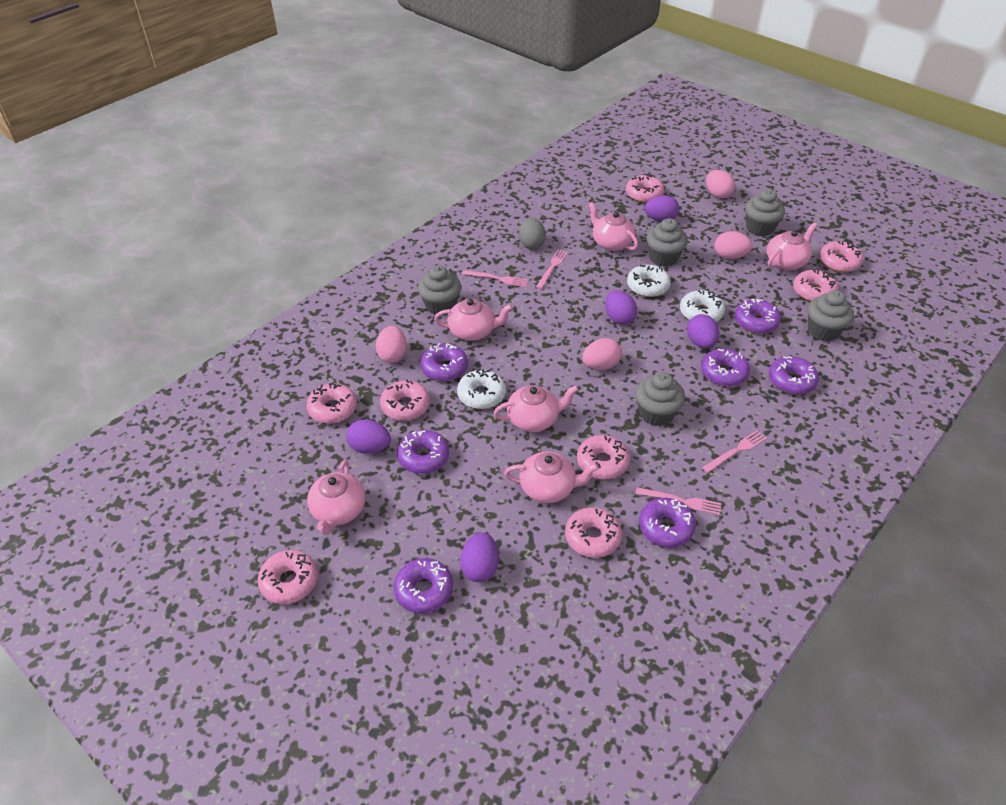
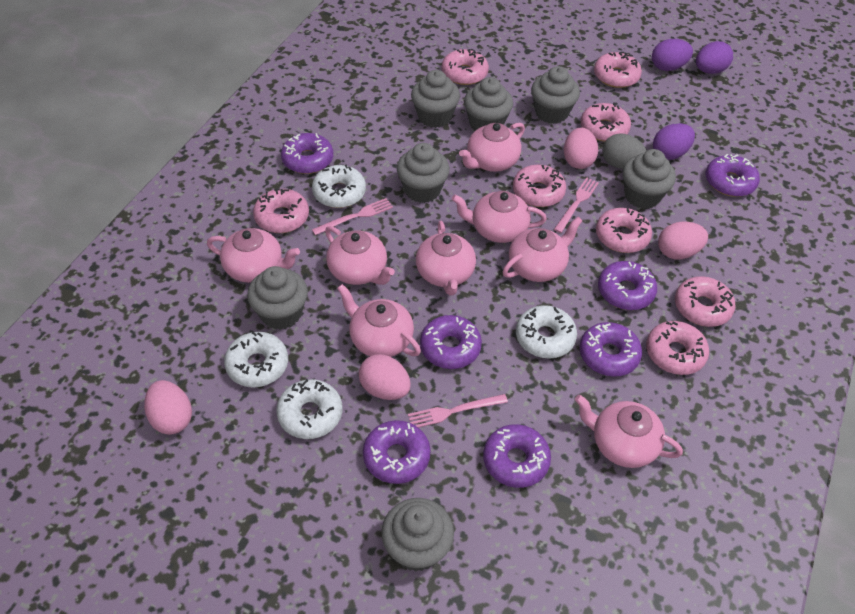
grey cupcake: 5 -> 7
pink fork: 4 -> 3
pink teapot: 6 -> 8
purple egg: 5 -> 3
white donut: 3 -> 4

